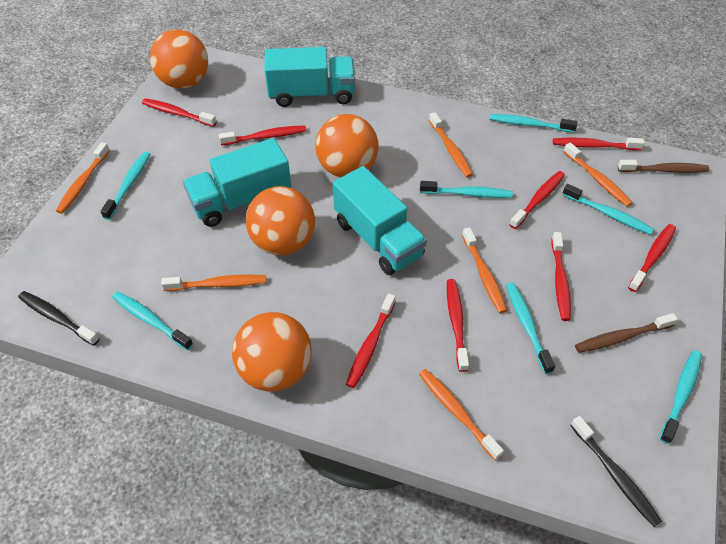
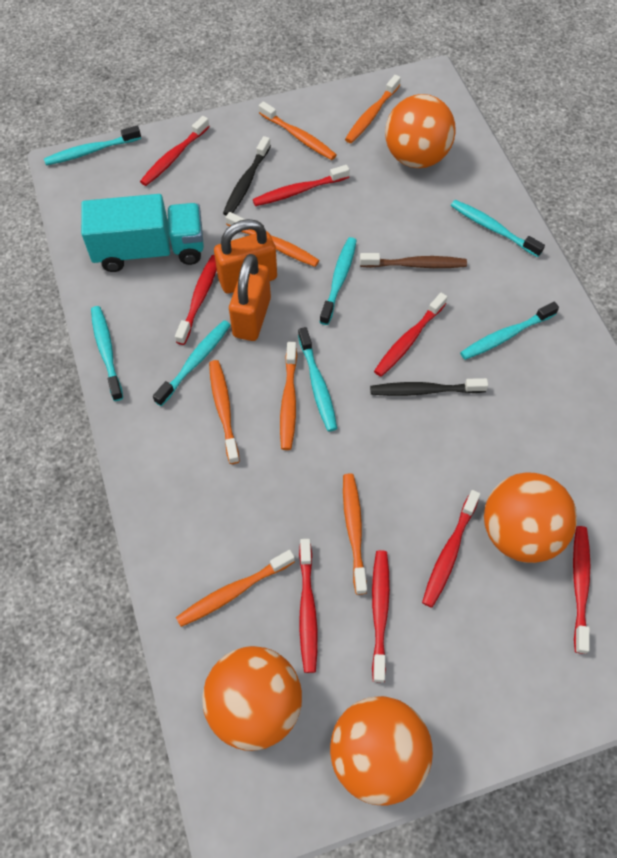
brown toothbrush: 2 -> 1
orange padlock: 0 -> 2
orange toothbrush: 6 -> 7
turquoise truck: 3 -> 1

